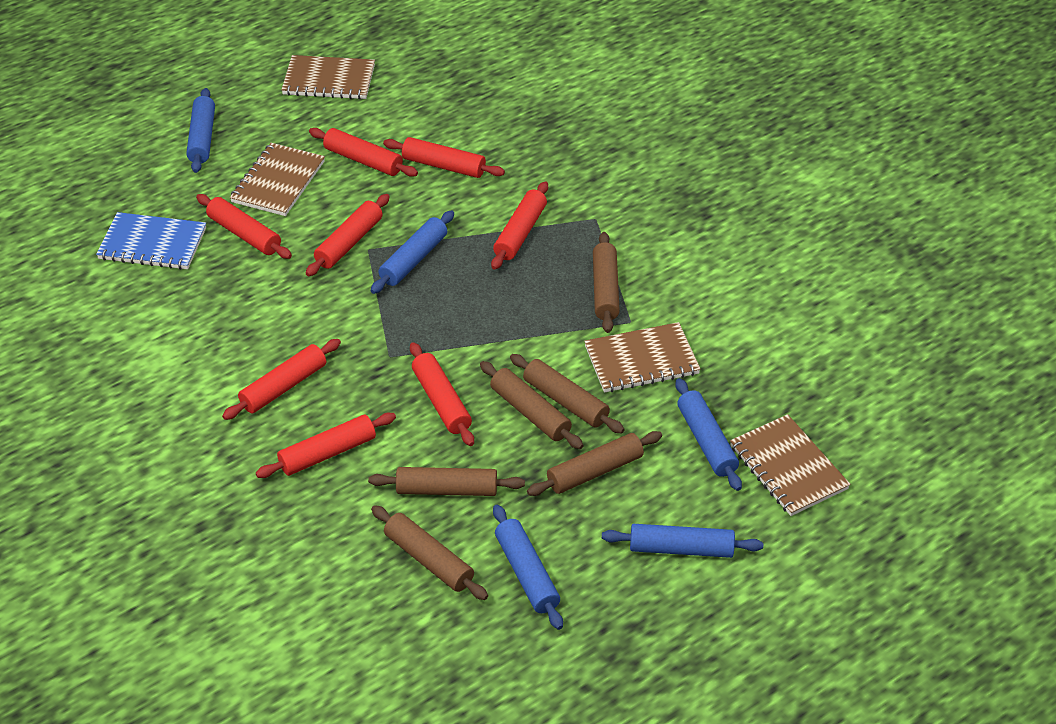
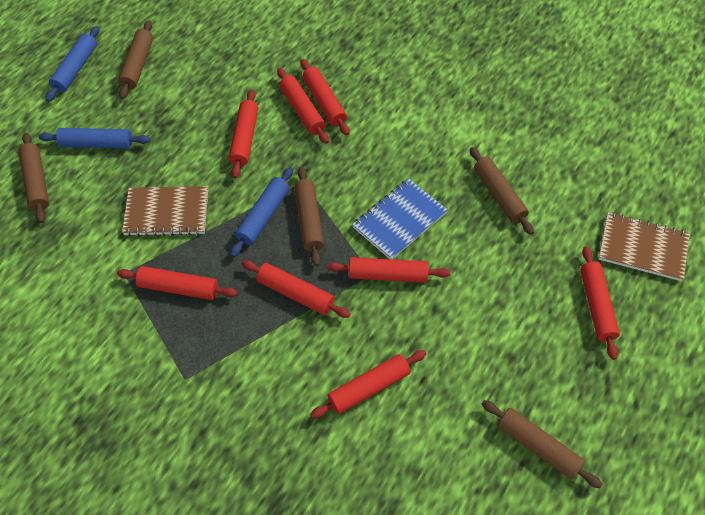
blue rolling pin: 5 -> 3
brown notebook: 4 -> 2
brown rolling pin: 6 -> 5

